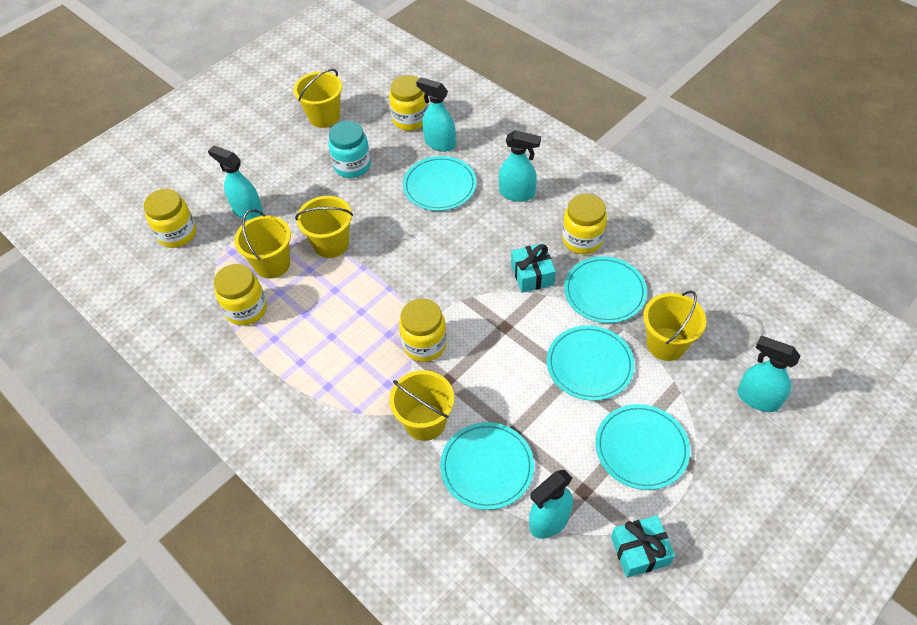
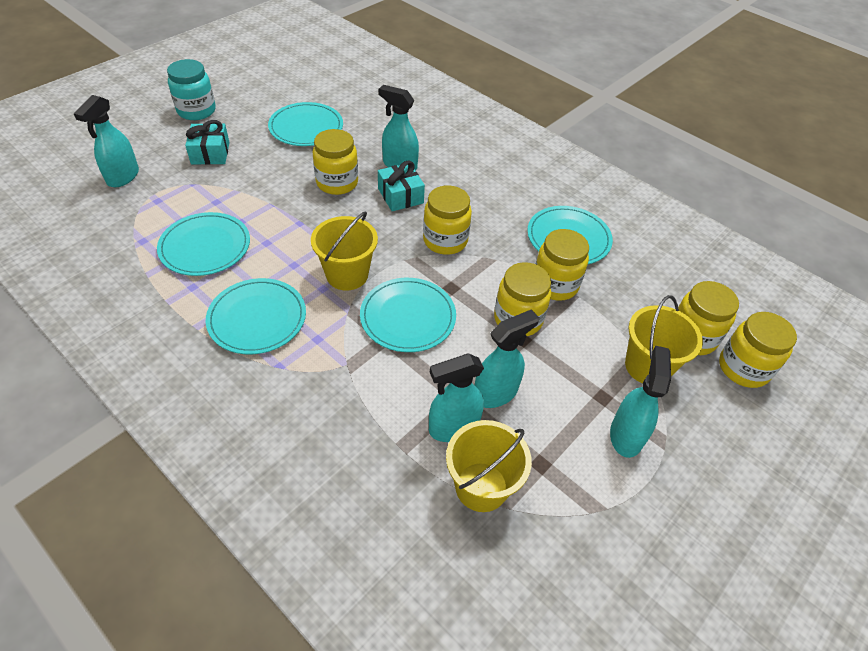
yellow bucket: 5 -> 3
yellow jar: 5 -> 6

